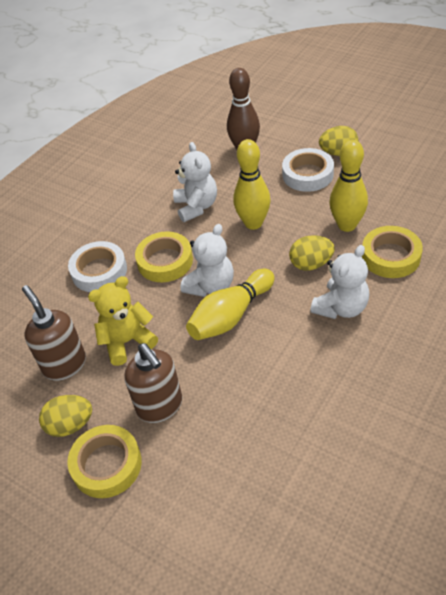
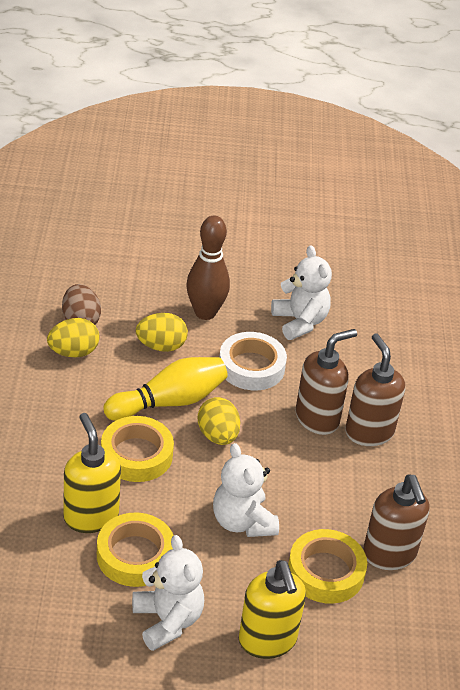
brown egg: 0 -> 1
brown soap dispenser: 2 -> 3
white tape: 2 -> 1
yellow bowling pin: 3 -> 1
yellow soap dispenser: 0 -> 2
yellow teddy bear: 1 -> 0

